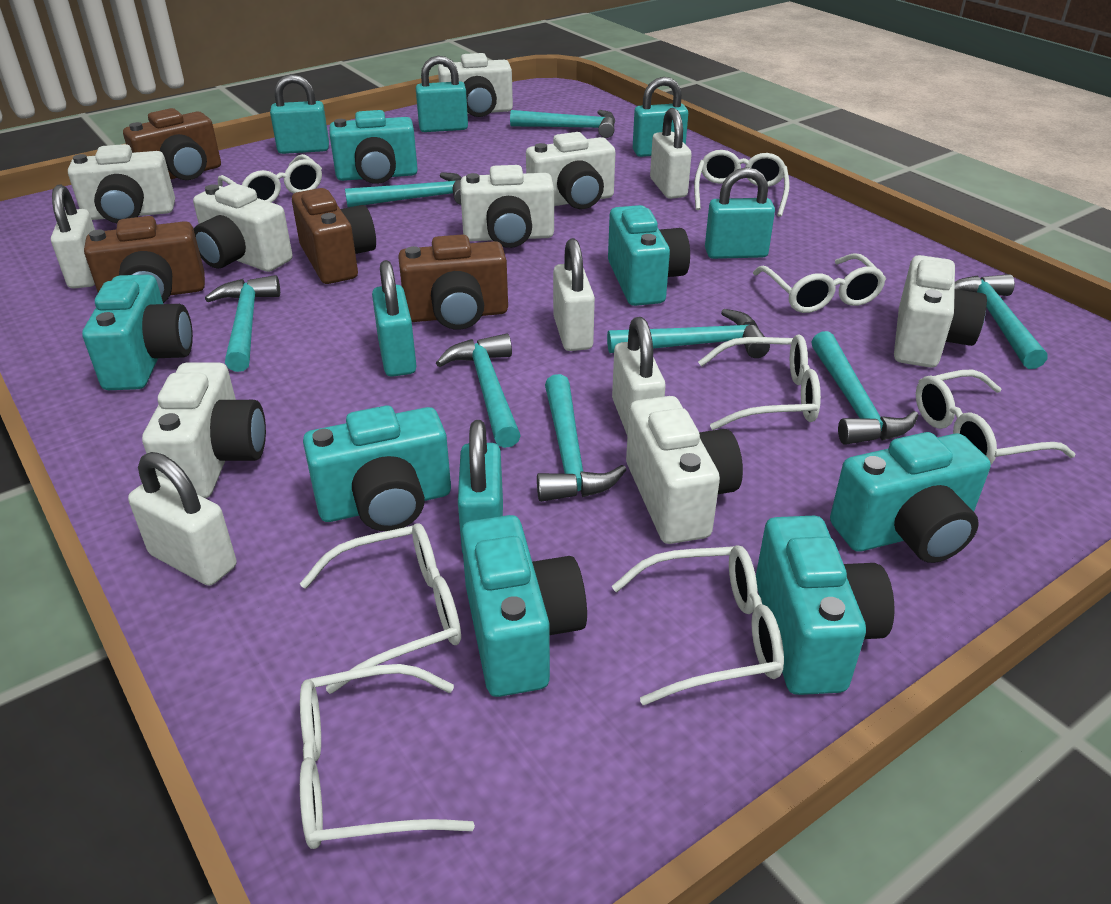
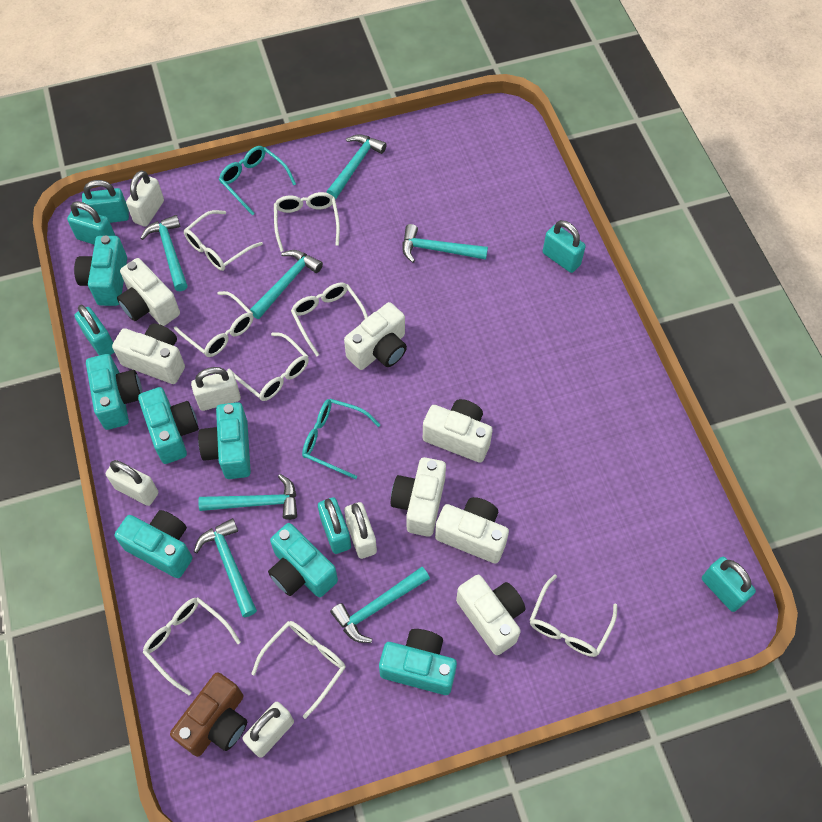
brown camera: 4 -> 1
turquoise glasses: 0 -> 2
turquoise hammer: 8 -> 7
white camera: 8 -> 7

